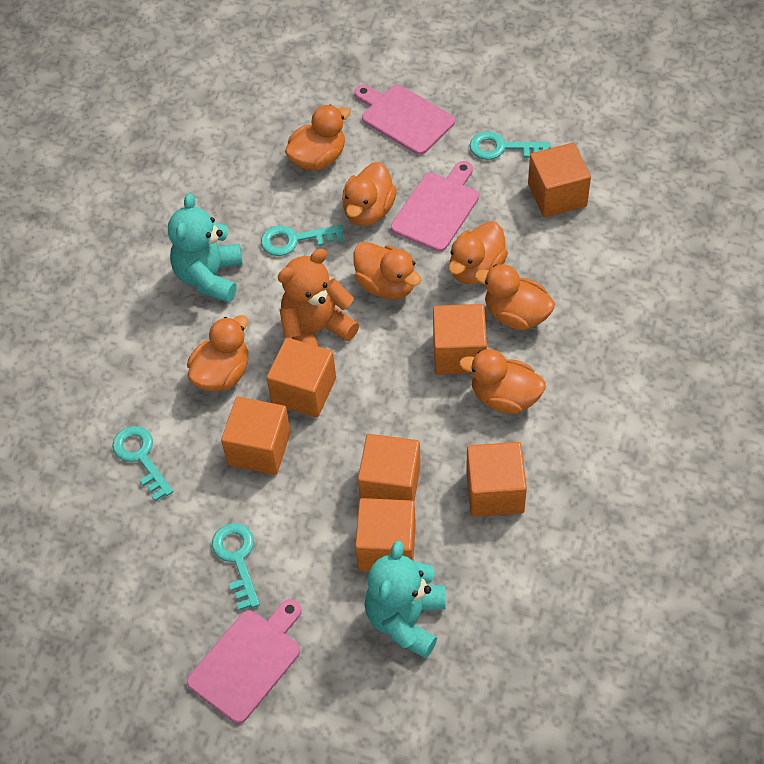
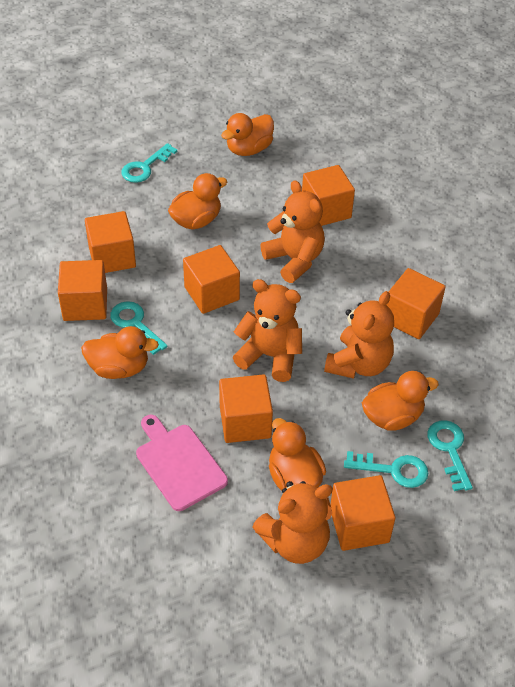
orange duck: 7 -> 5
orange teddy bear: 1 -> 4
pink cutting board: 3 -> 1
turquoise teddy bear: 2 -> 0

